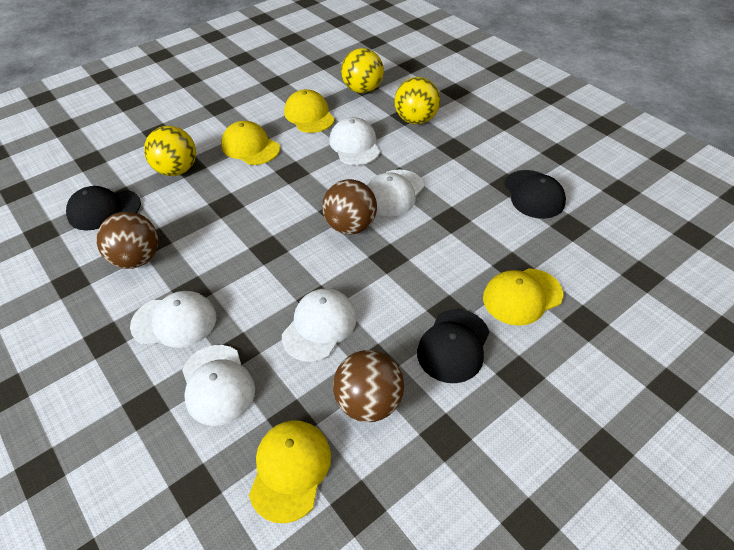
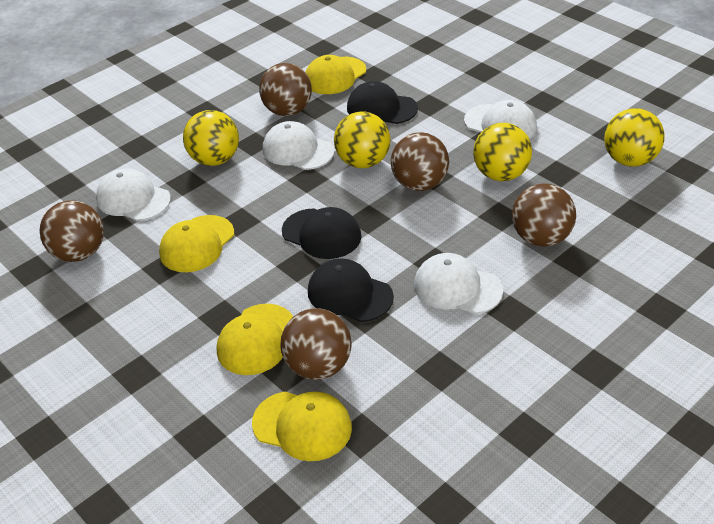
brown ball: 3 -> 5
white cap: 5 -> 4
yellow ball: 3 -> 4

